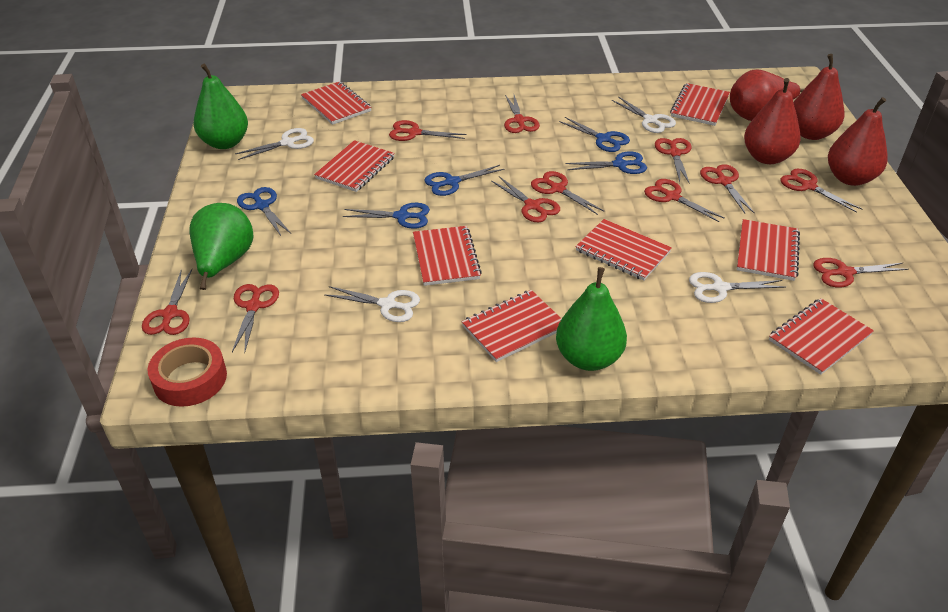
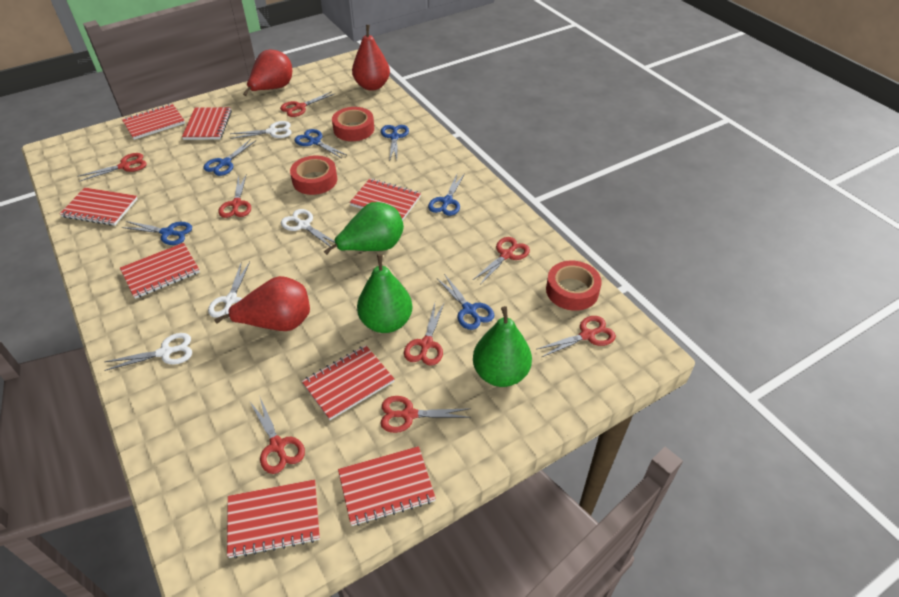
blue scissors: 5 -> 6
red pear: 4 -> 3
red scissors: 11 -> 8
red tape: 1 -> 3

